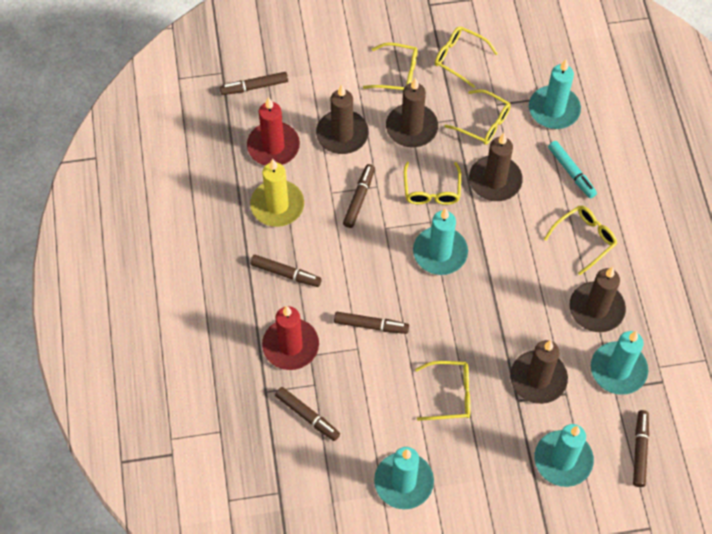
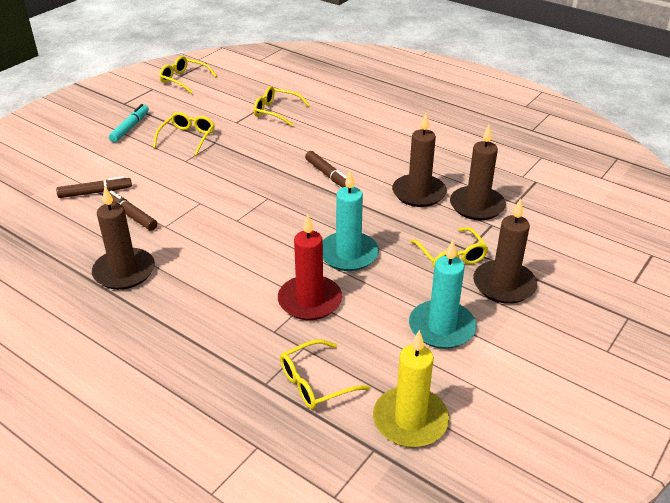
brown candle: 5 -> 4
brown marker: 6 -> 3
red candle: 2 -> 1
turquoise candle: 5 -> 2
yellow glasses: 6 -> 5

